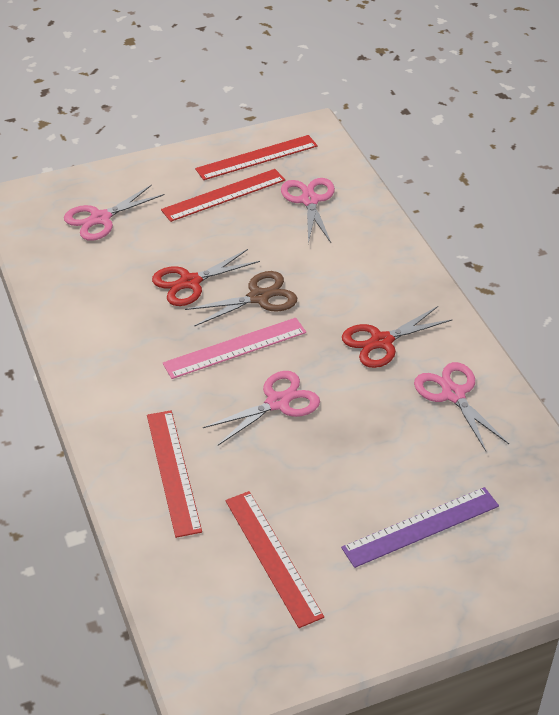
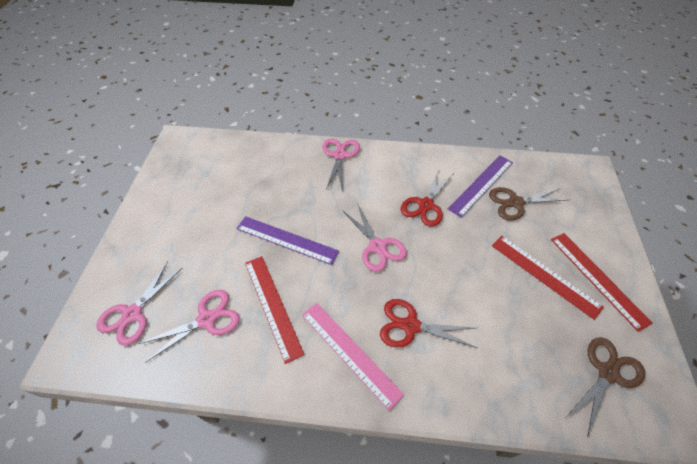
brown scissors: 1 -> 2
purple ruler: 1 -> 2
red ruler: 4 -> 3

